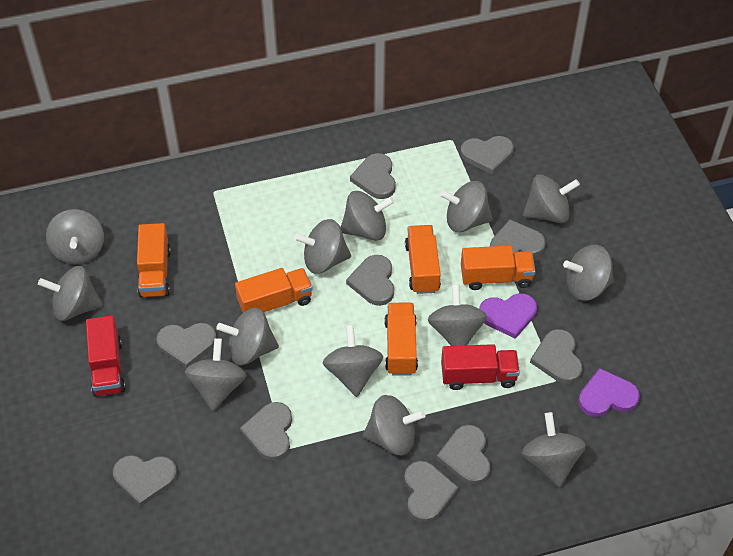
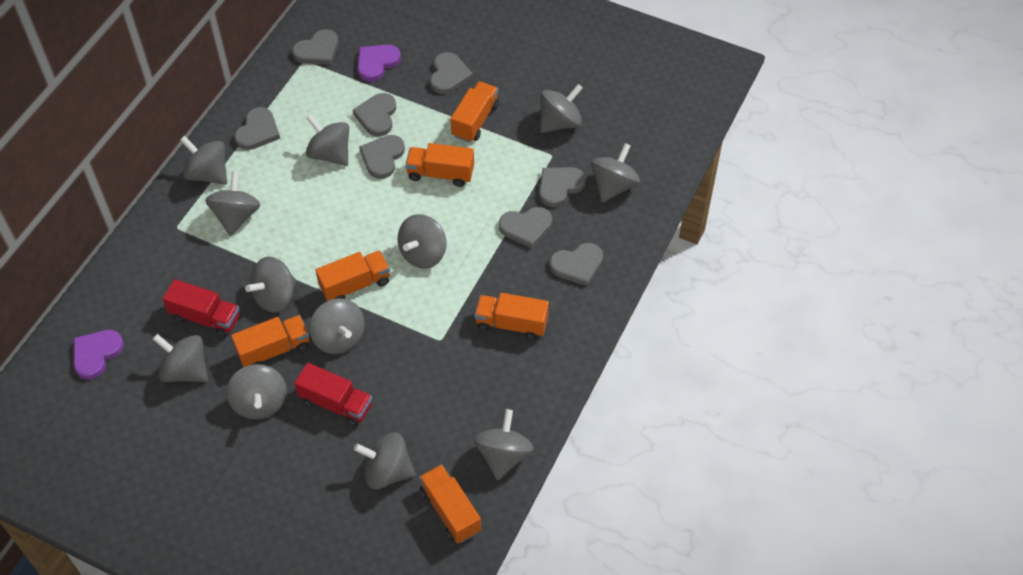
grey heart: 10 -> 8
grey spinning top: 13 -> 12
orange truck: 5 -> 6

